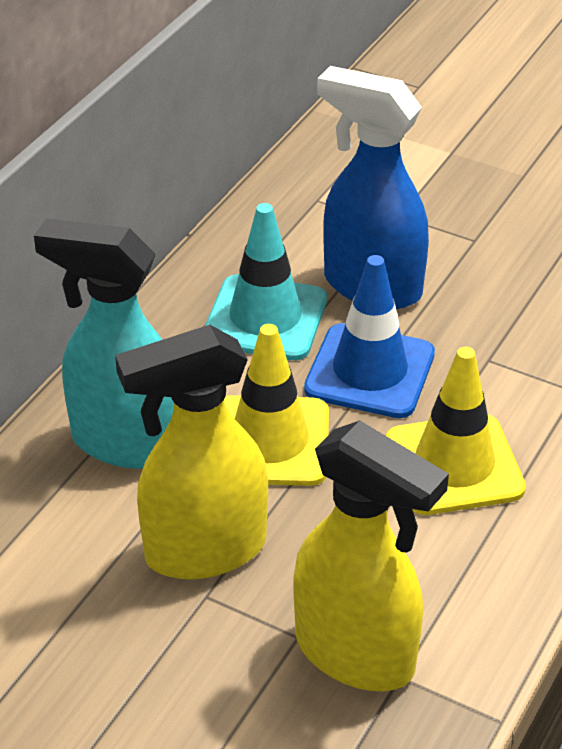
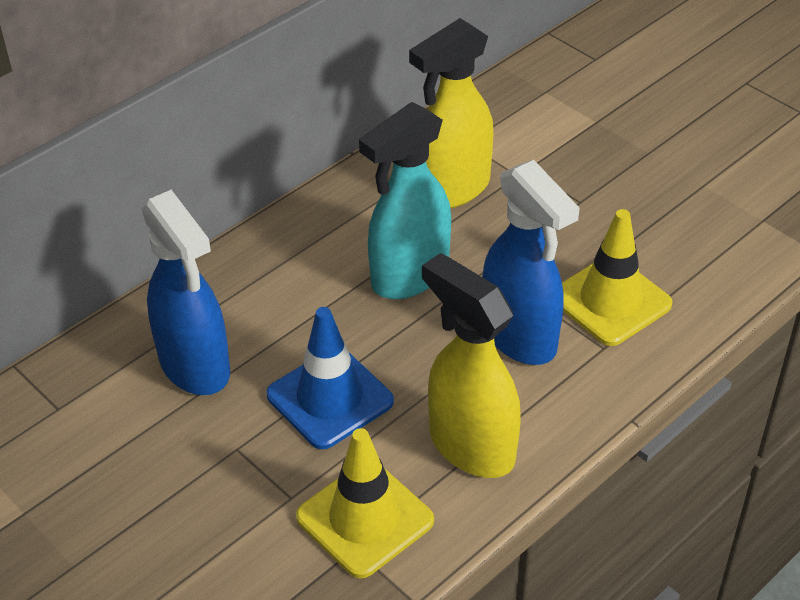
blue spray bottle: 1 -> 2
turquoise traffic cone: 1 -> 0

